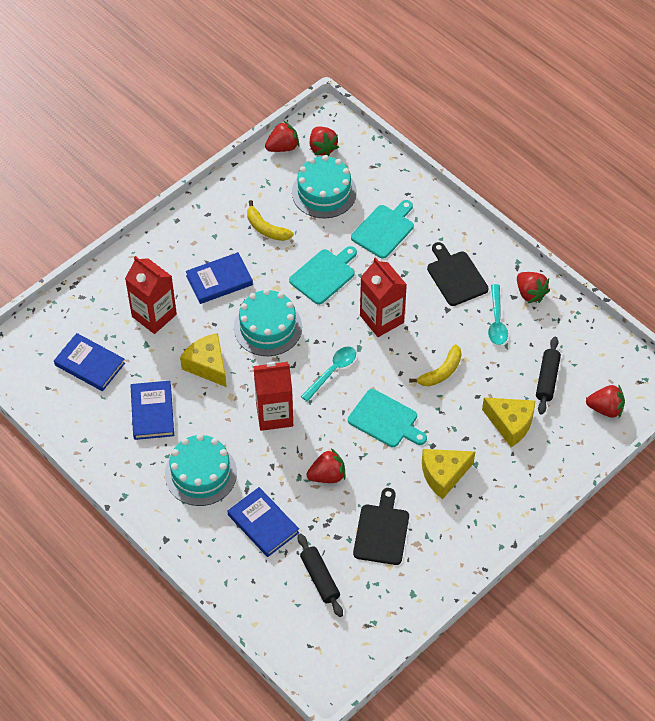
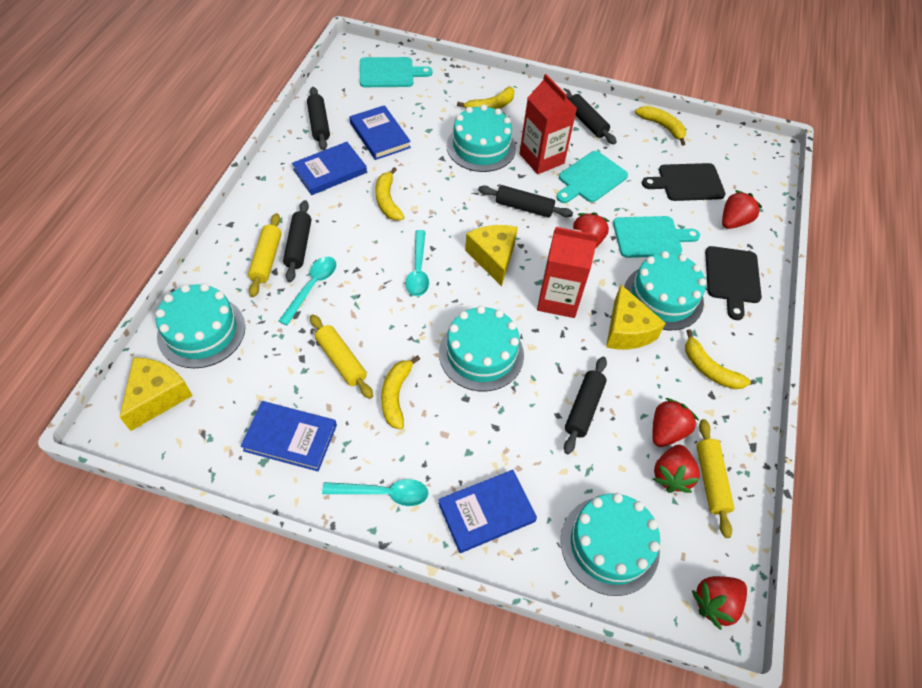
black rolling pin: 2 -> 5
red carton: 3 -> 2
turquoise cake: 3 -> 5
turquoise spoon: 2 -> 3
yellow banana: 2 -> 5
yellow rolling pin: 0 -> 3

